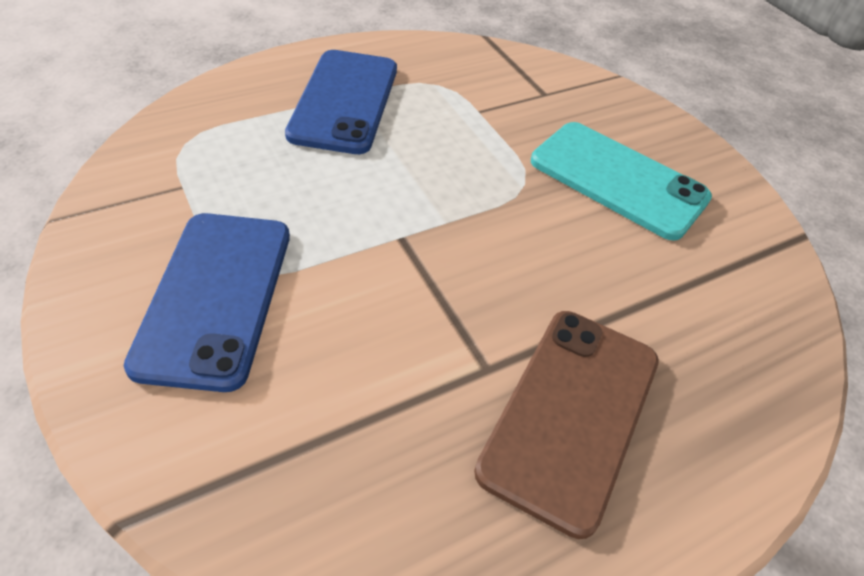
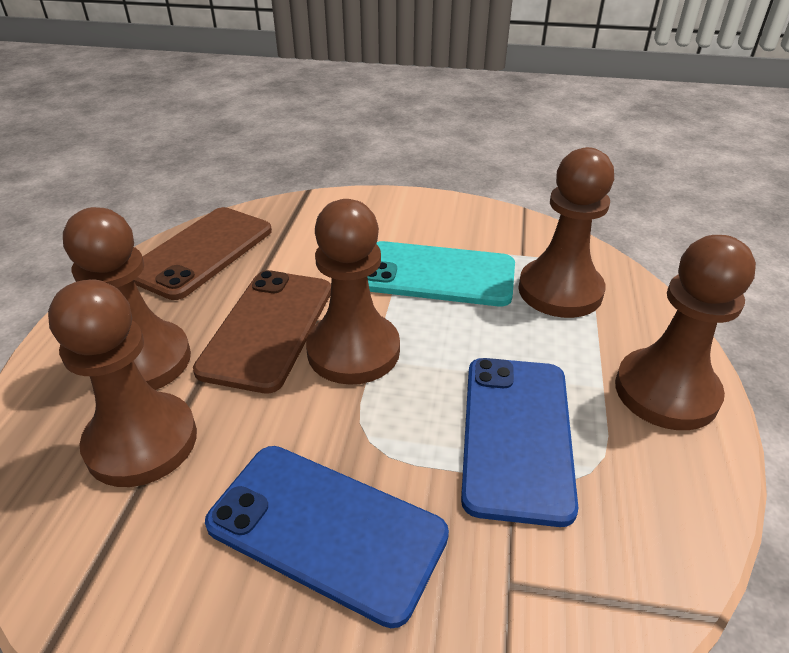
brown pawn: 0 -> 5
brown phone: 1 -> 2

